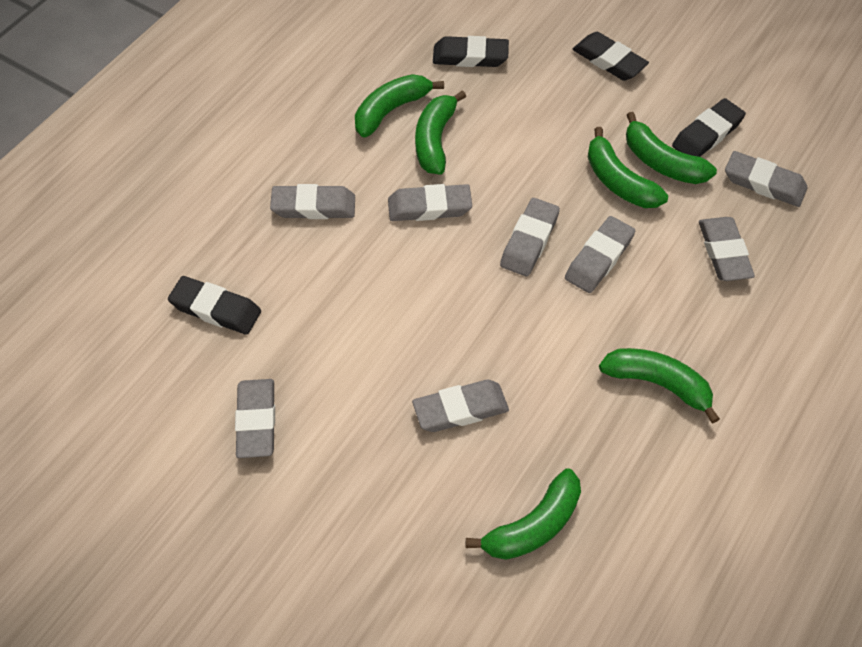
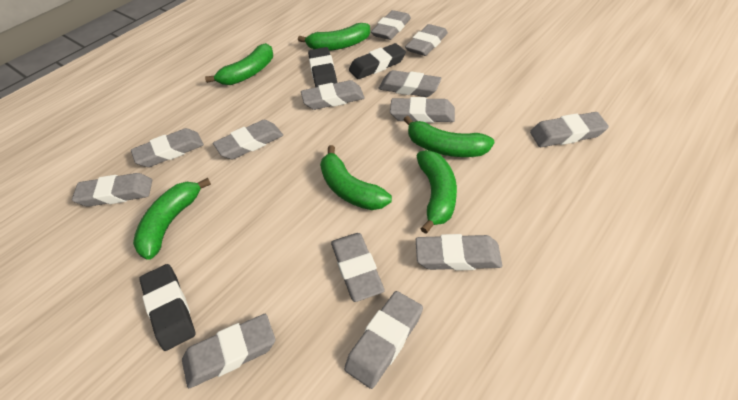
black eraser: 4 -> 3
grey eraser: 8 -> 13

